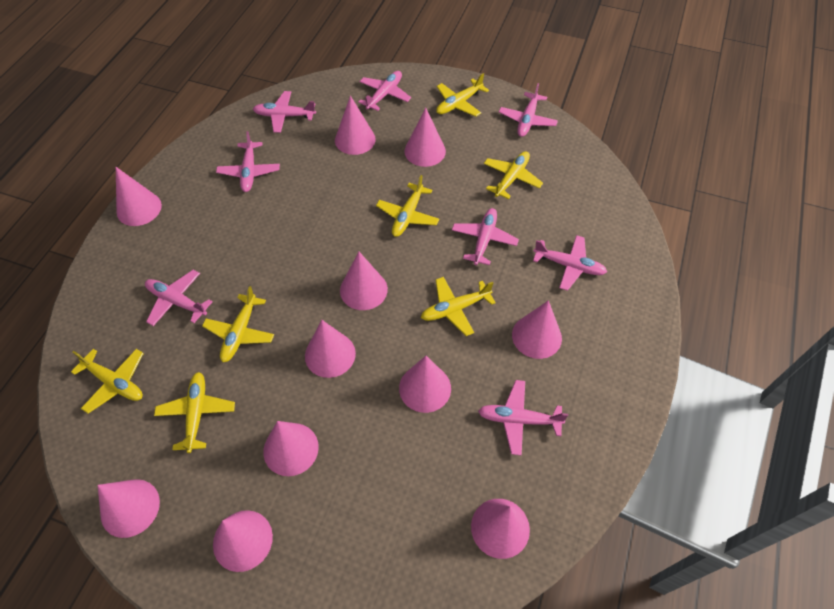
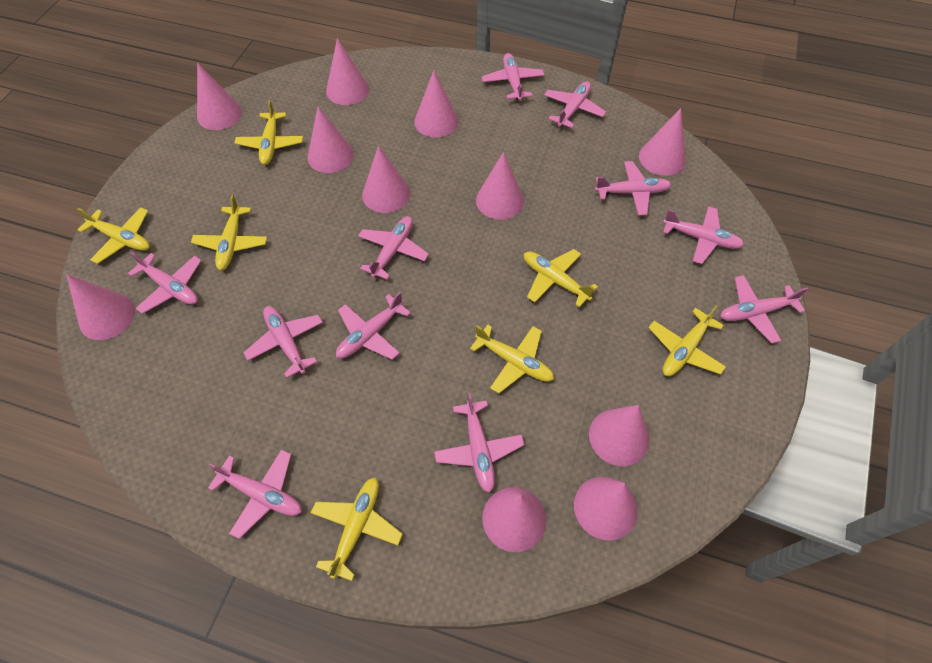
pink plane: 8 -> 11

